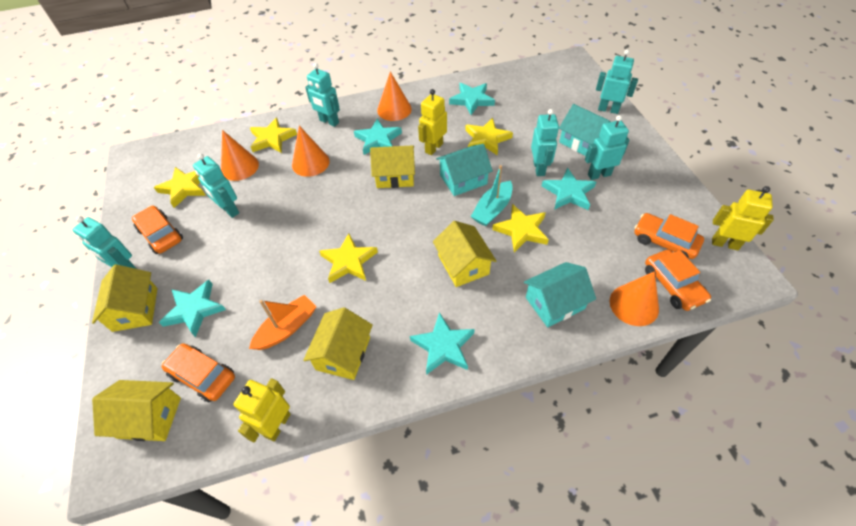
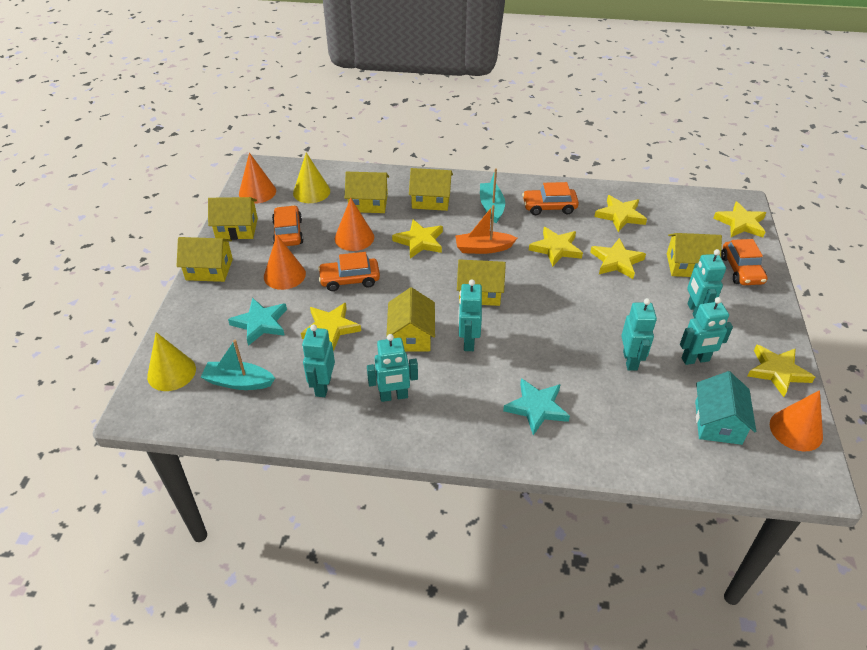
turquoise boat: 1 -> 2
turquoise house: 3 -> 1
turquoise star: 5 -> 2
yellow cone: 0 -> 2
yellow house: 5 -> 7
yellow robot: 3 -> 0
yellow star: 5 -> 7

